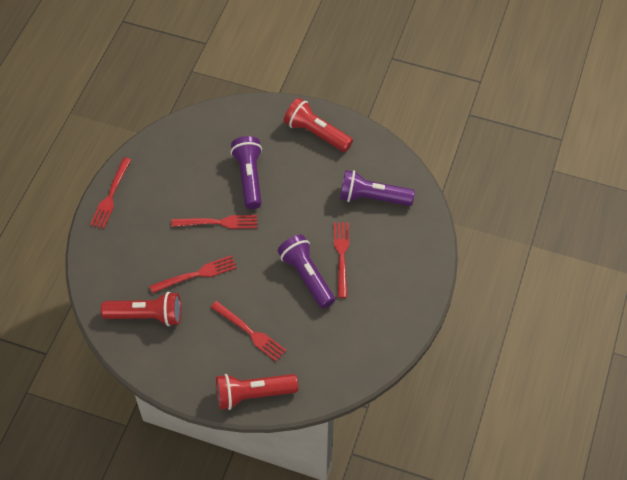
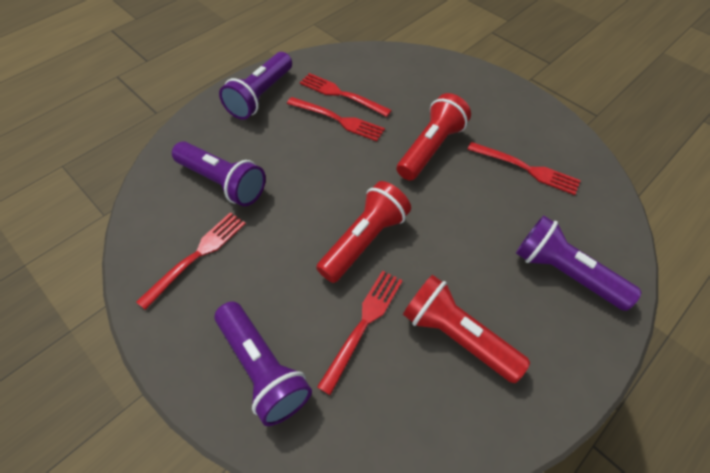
purple flashlight: 3 -> 4

